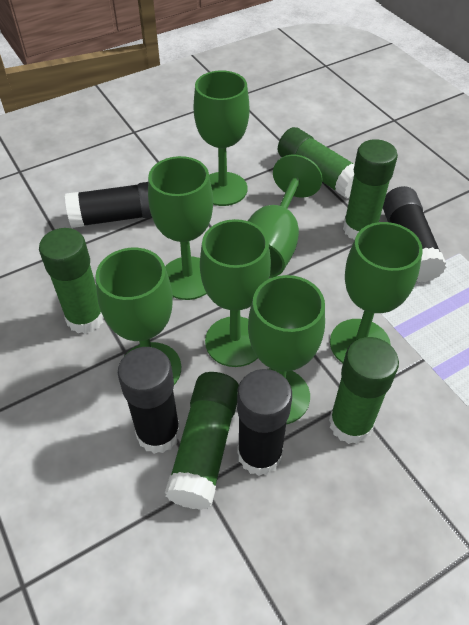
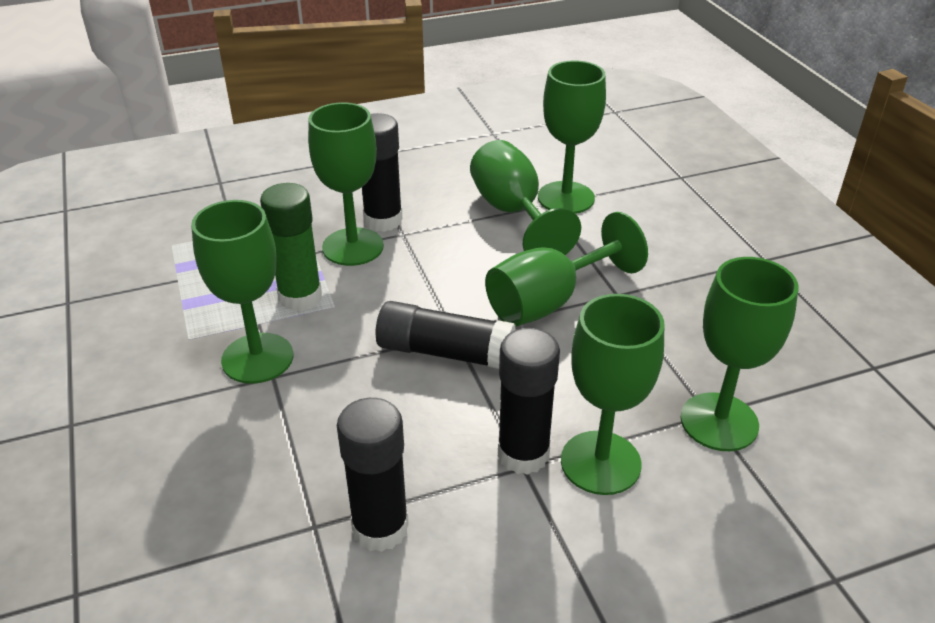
green glue stick: 5 -> 1

